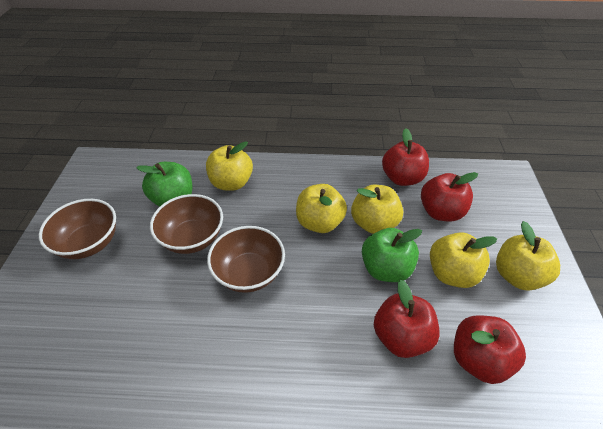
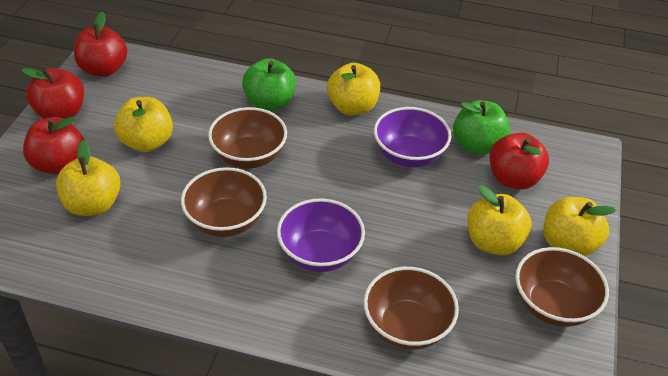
brown bowl: 3 -> 4
purple bowl: 0 -> 2

